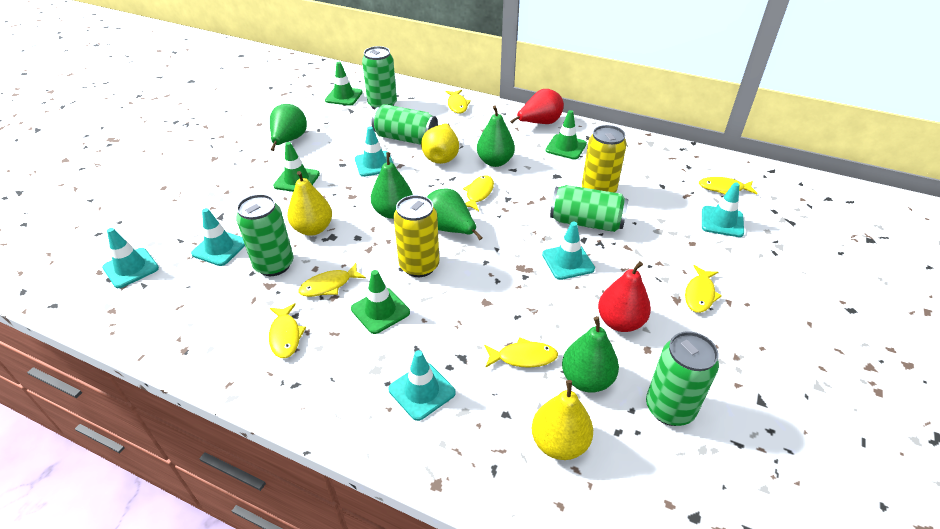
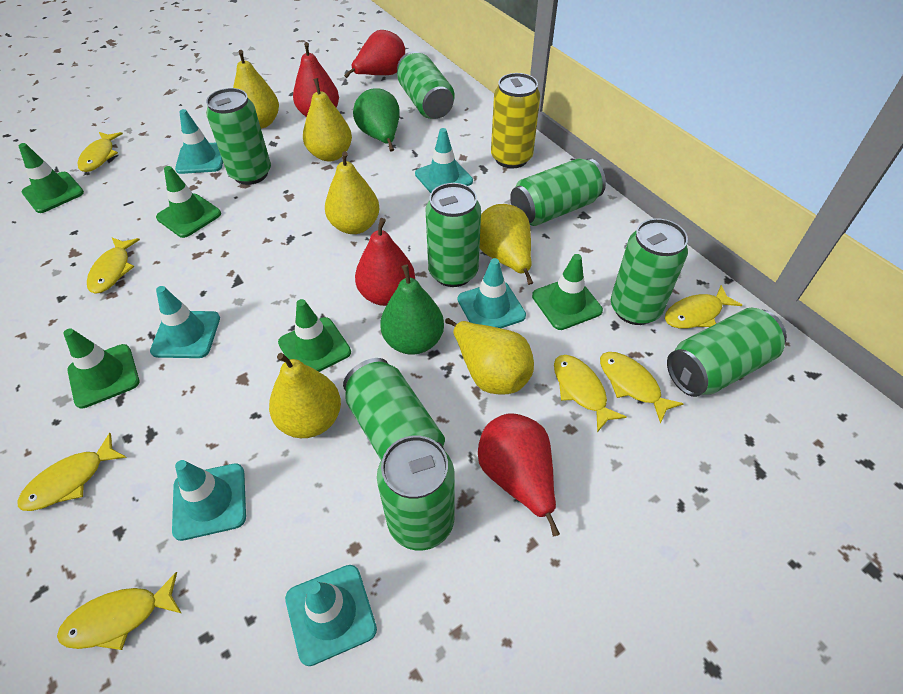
green can: 5 -> 8
green pear: 5 -> 2
green traffic cone: 4 -> 5
red pear: 2 -> 4
yellow can: 2 -> 1
yellow pear: 3 -> 6

